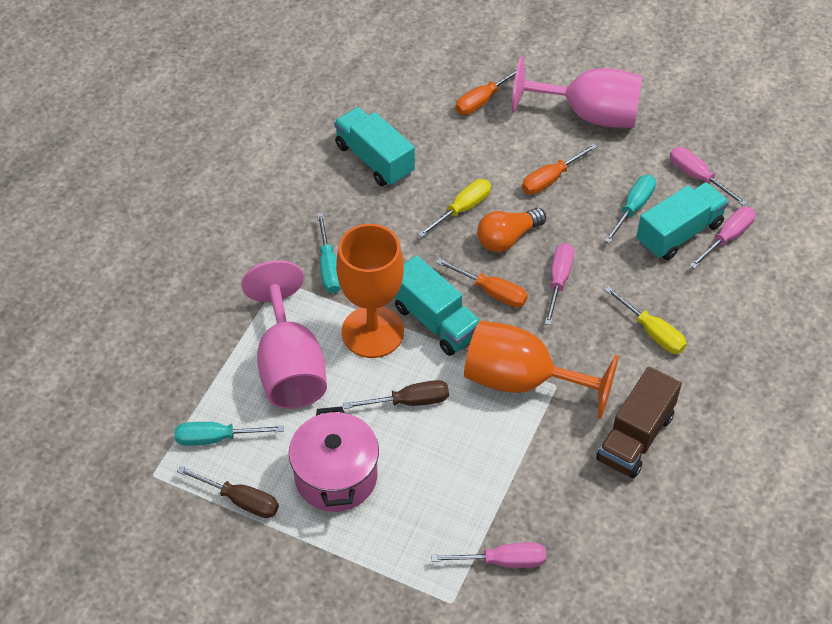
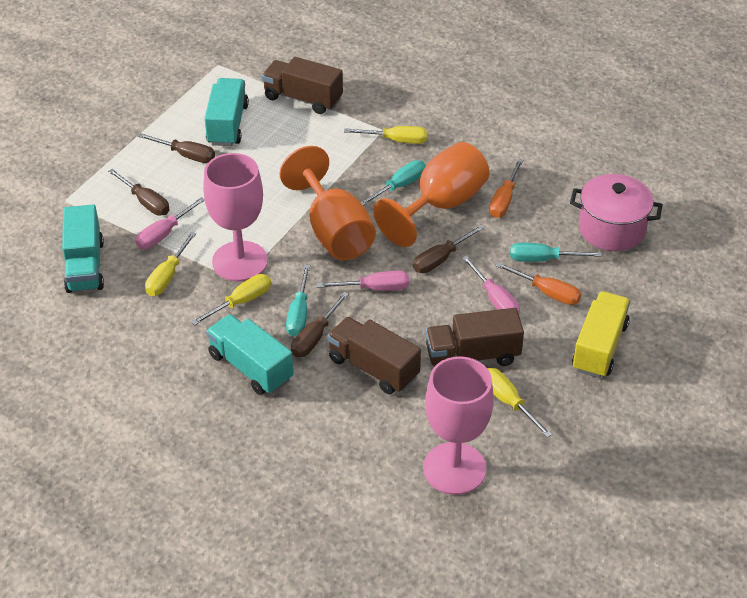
brown screwdriver: 2 -> 4
brown truck: 1 -> 3
orange light bulb: 1 -> 0
orange screwdriver: 3 -> 2
pink screwdriver: 4 -> 3
yellow screwdriver: 2 -> 4
yellow truck: 0 -> 1

